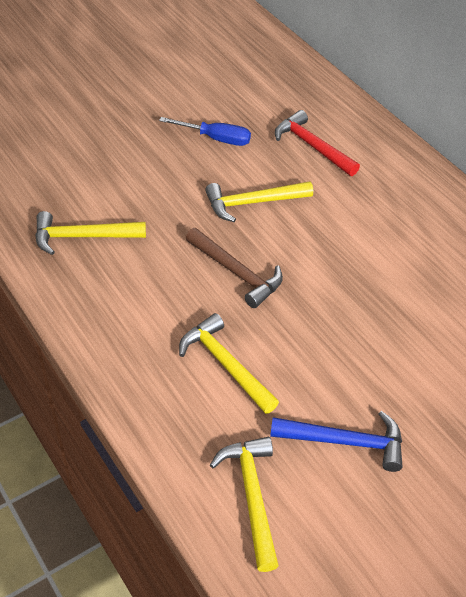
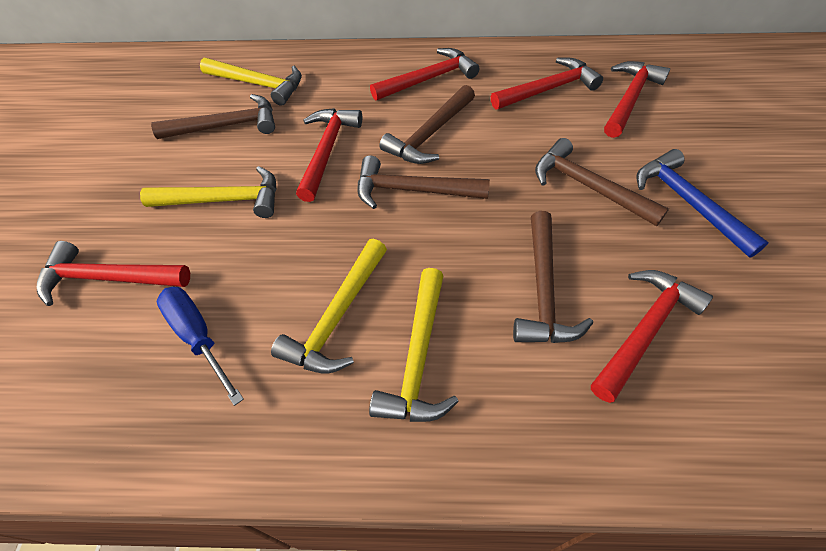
brown hammer: 1 -> 5
red hammer: 1 -> 6

